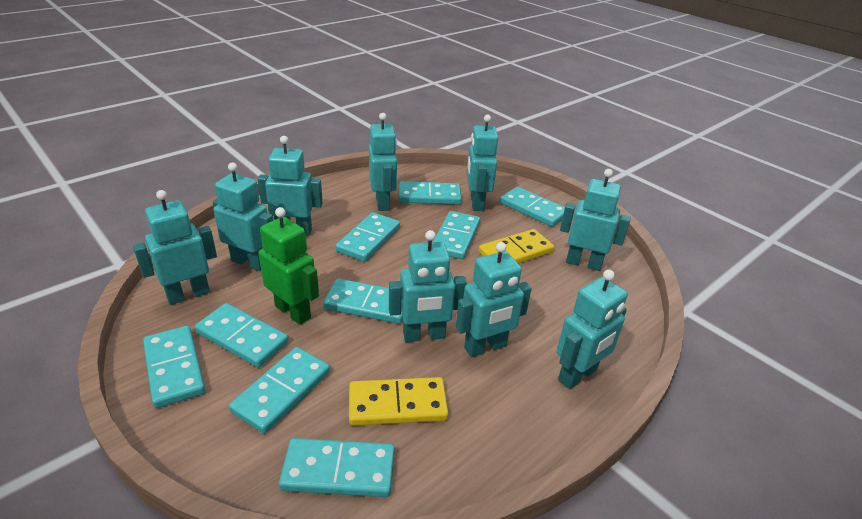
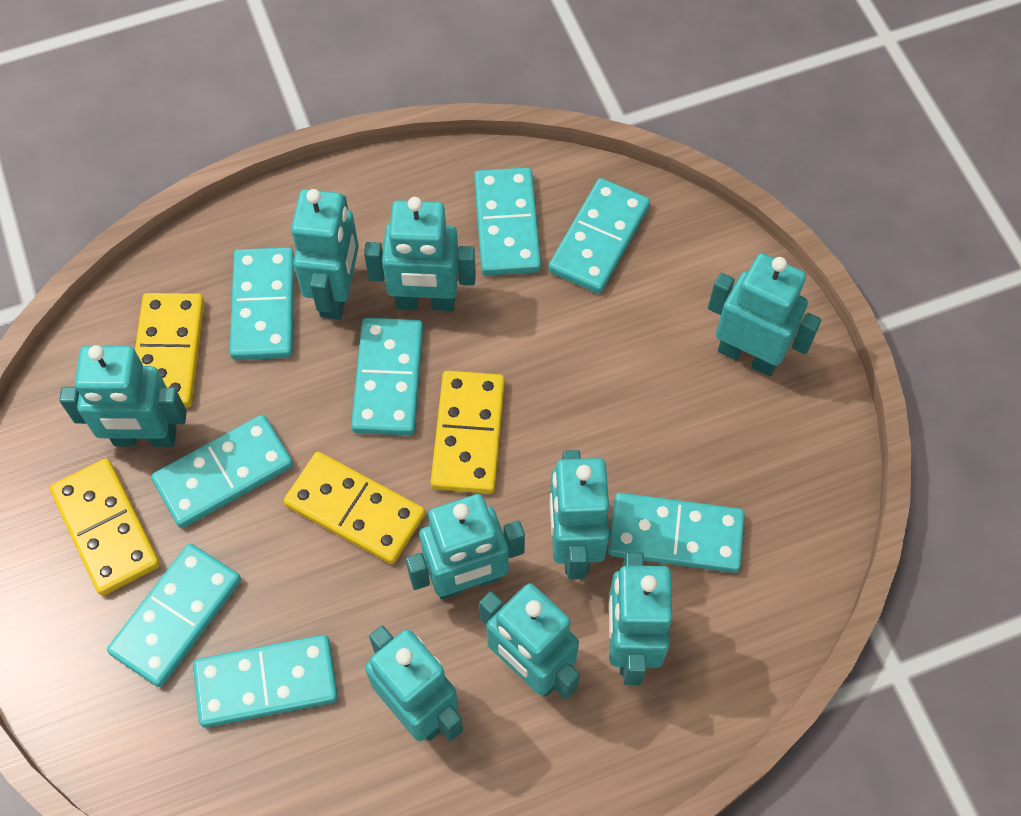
green robot: 1 -> 0
turquoise domino: 9 -> 8
yellow domino: 2 -> 4

